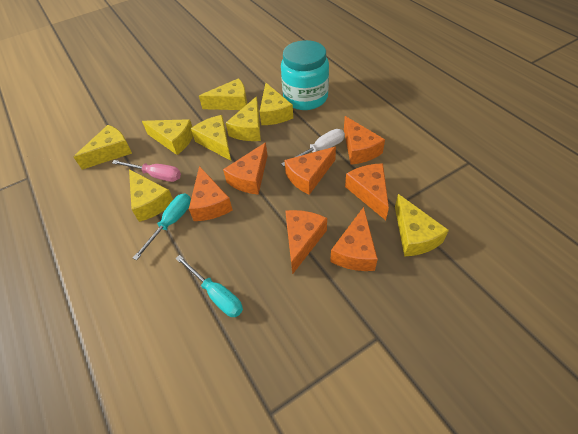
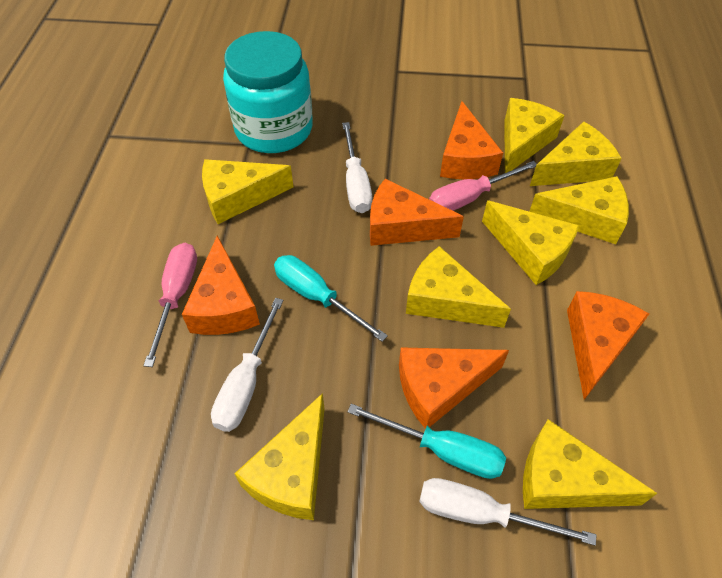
orange cheese: 7 -> 5
pink screwdriver: 1 -> 2
white screwdriver: 1 -> 3

